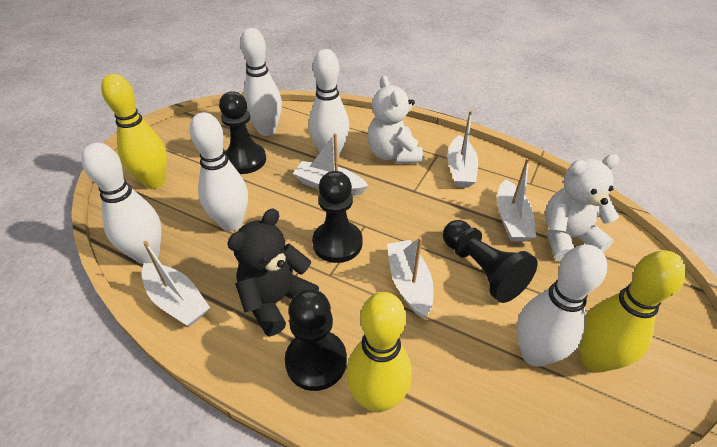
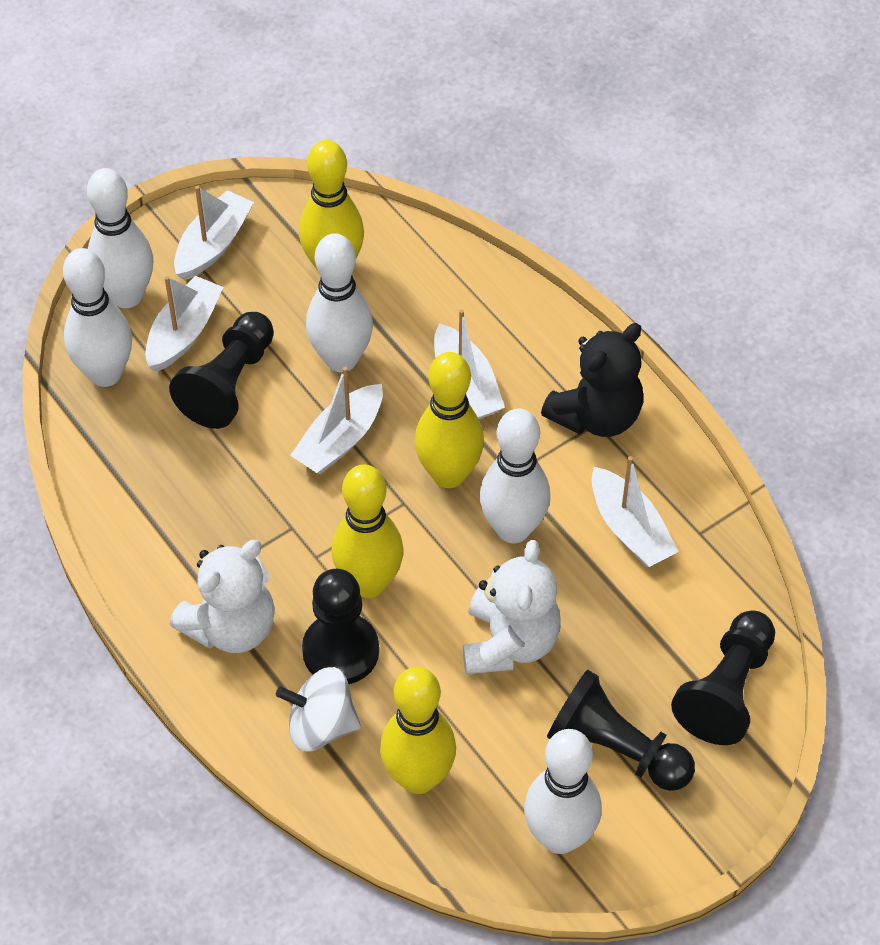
white spinning top: 0 -> 1
yellow bowling pin: 3 -> 4

